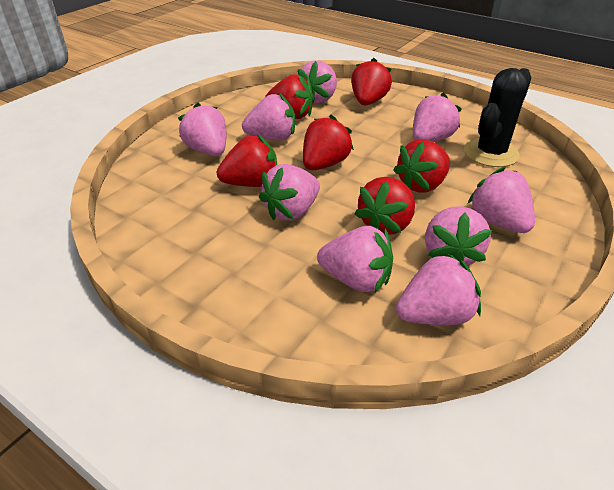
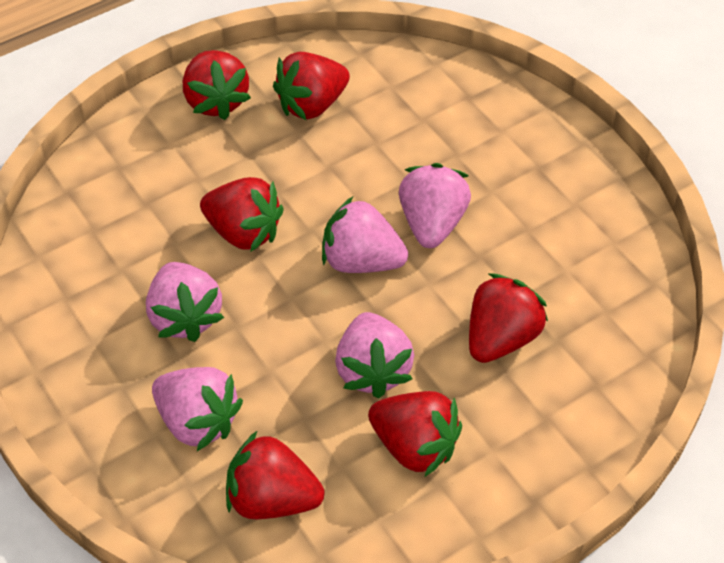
black cactus: 1 -> 0
pink strawberry: 9 -> 5

